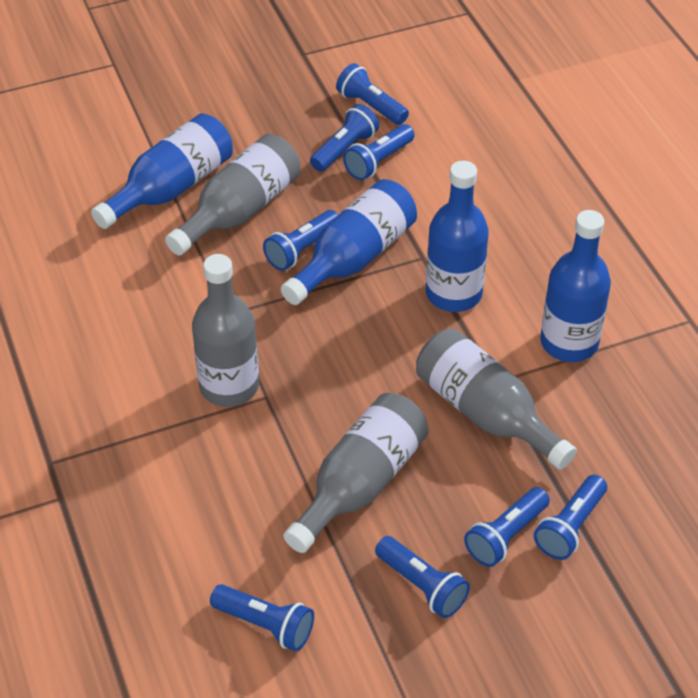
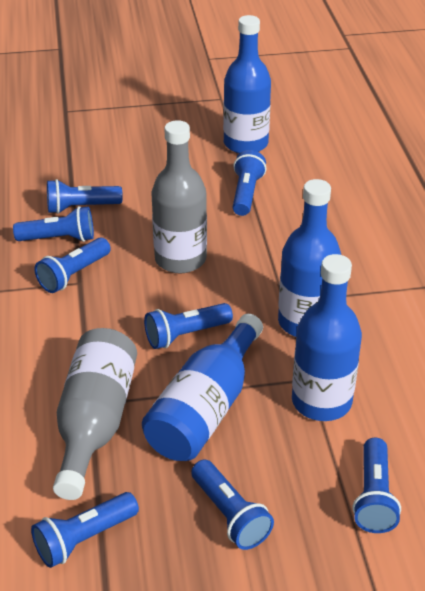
grey bottle: 4 -> 2

